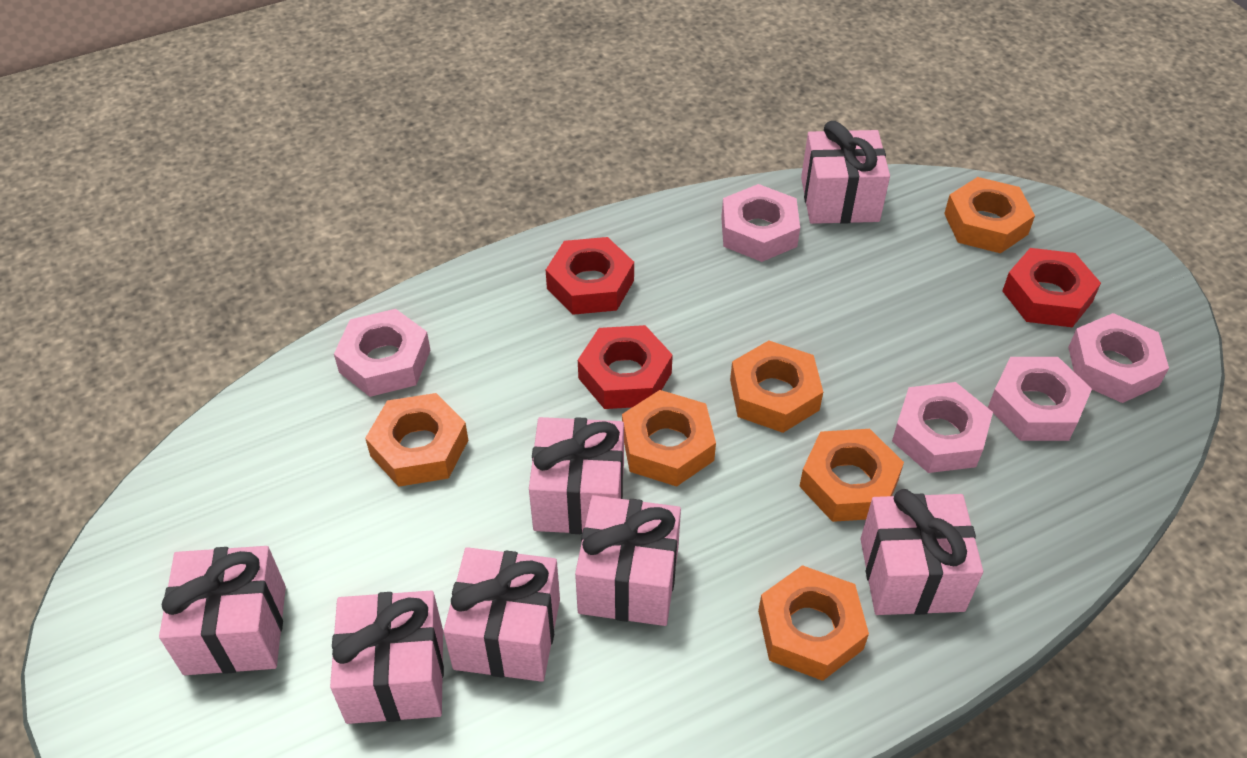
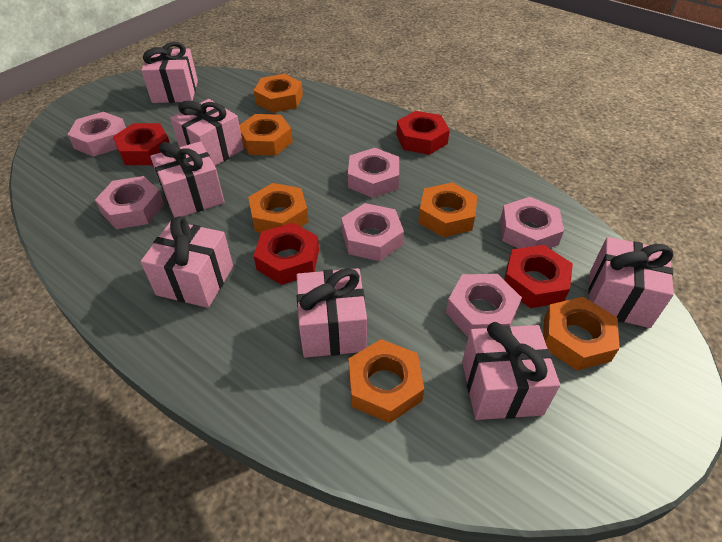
pink nut: 5 -> 6
red nut: 3 -> 4

